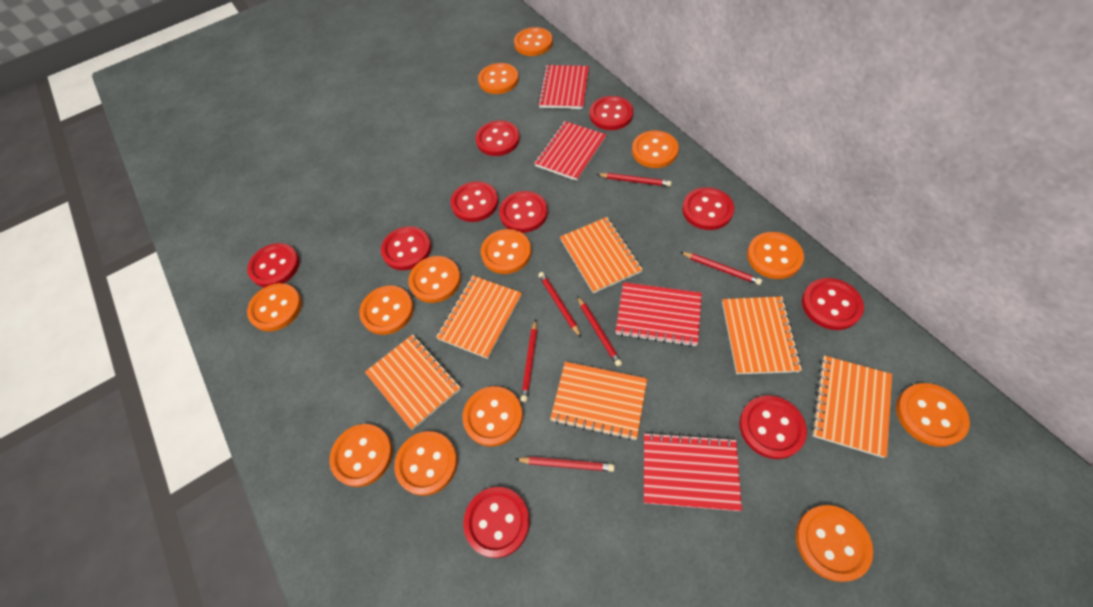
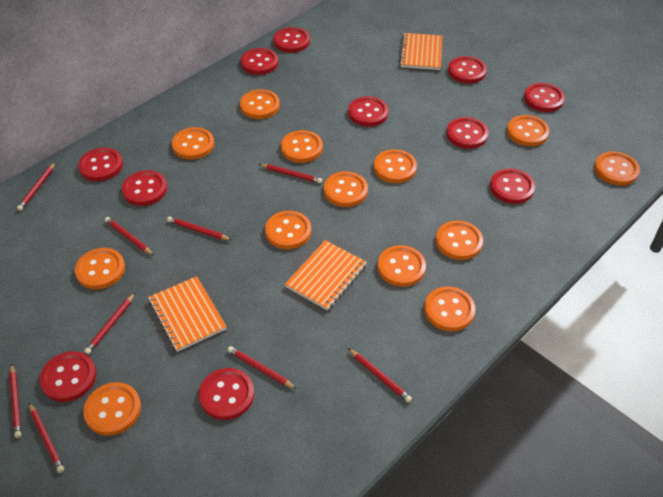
orange notebook: 6 -> 3
red button: 10 -> 11
red notebook: 4 -> 0
red pencil: 6 -> 9

